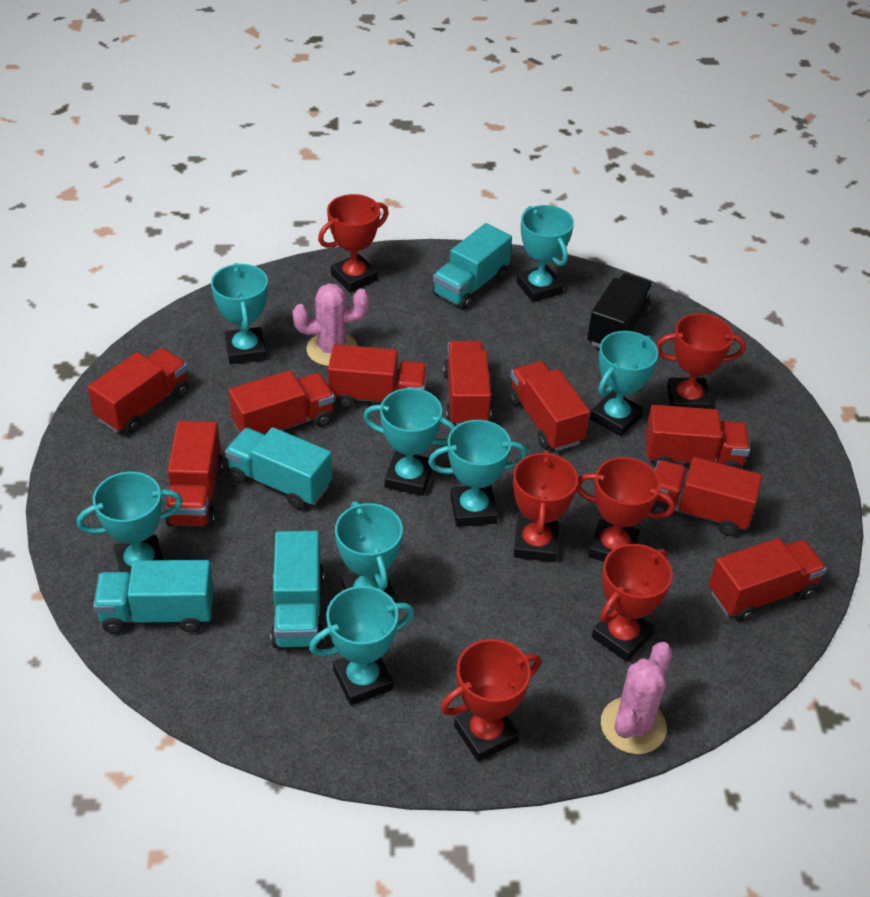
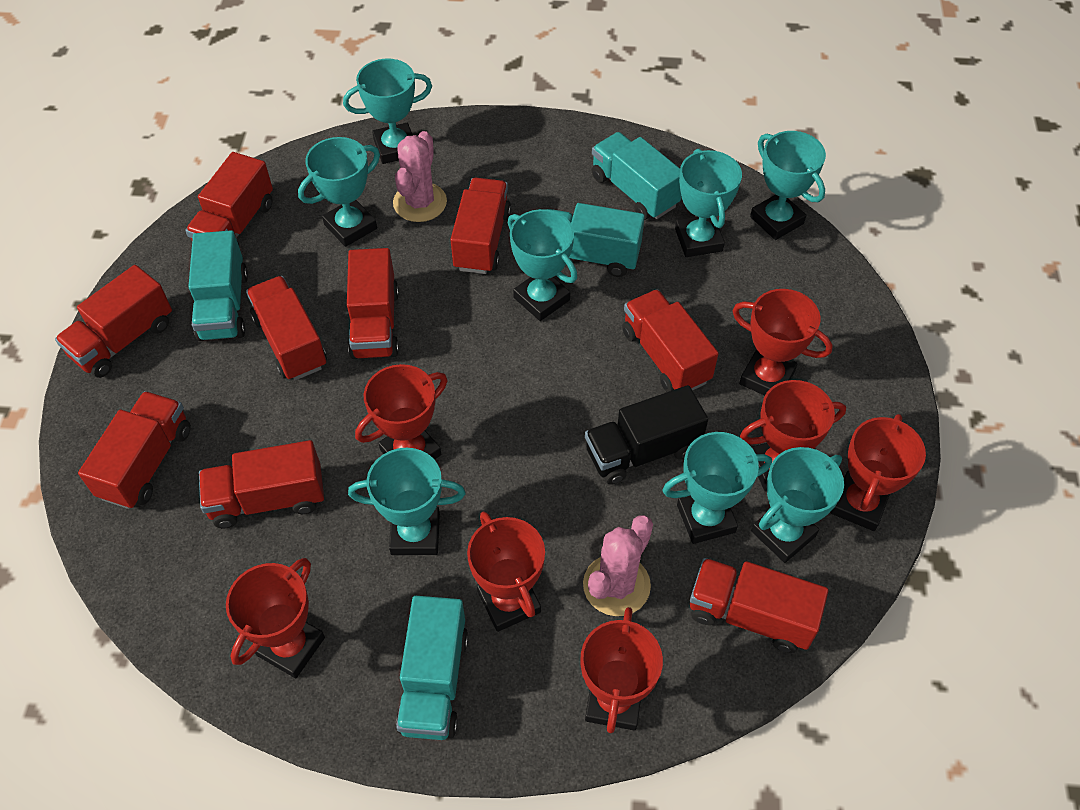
red trophy: 6 -> 7

